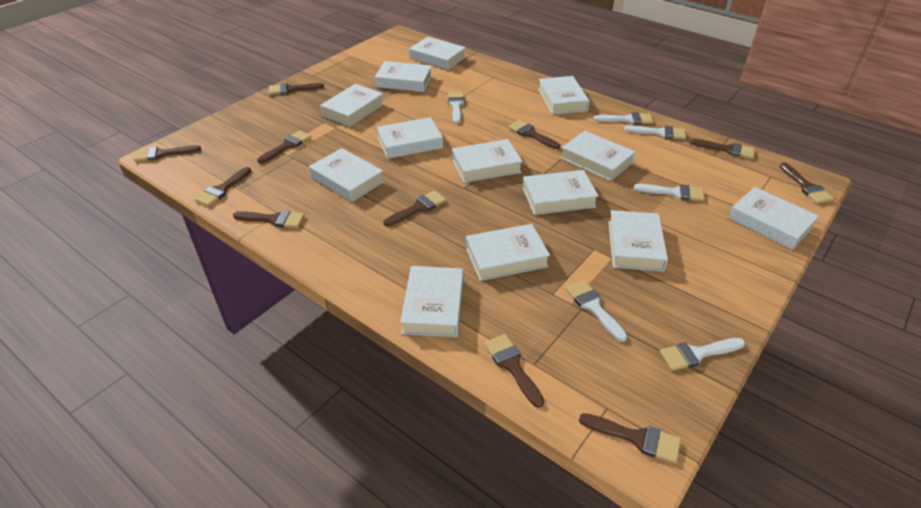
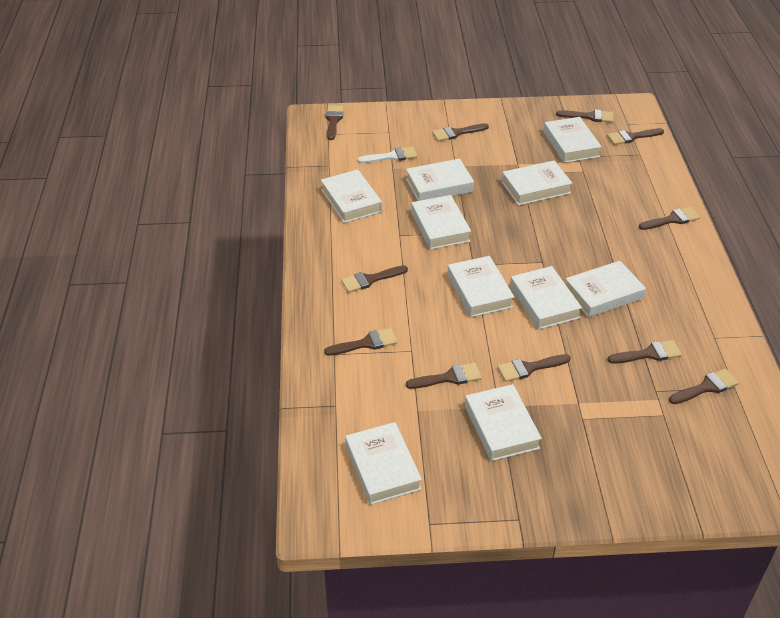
white book: 13 -> 10
white brush: 6 -> 1

